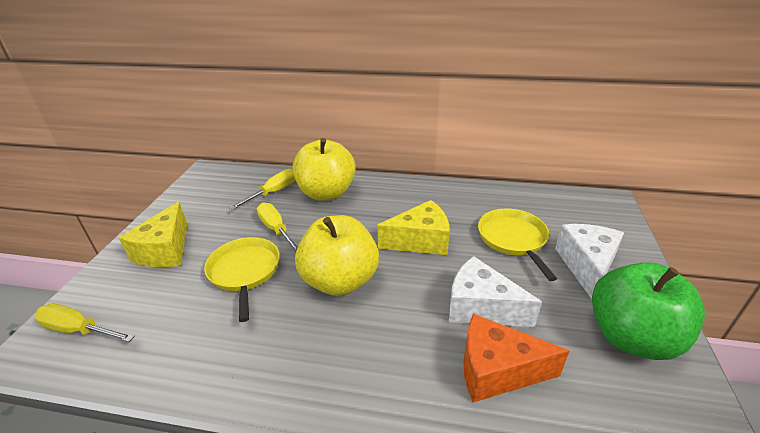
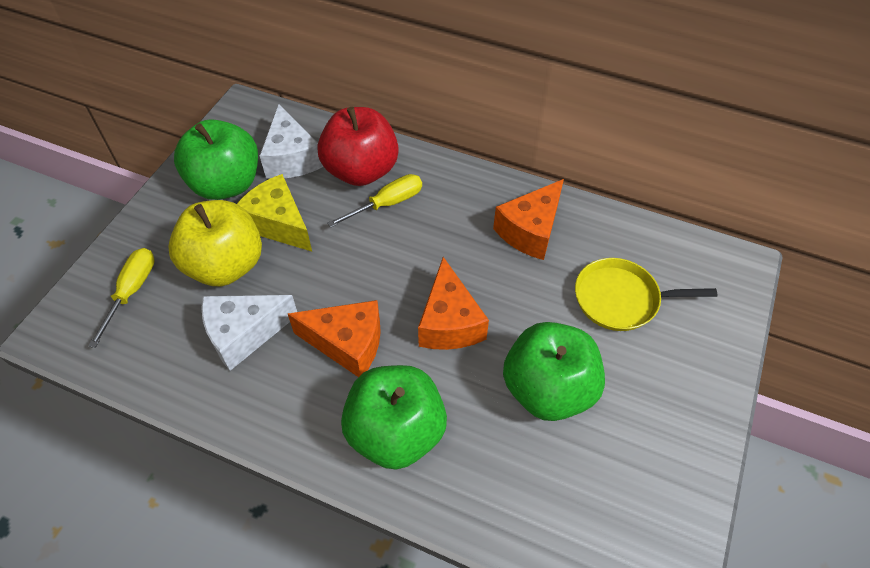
green apple: 1 -> 3
orange cheese: 1 -> 3
red apple: 0 -> 1
yellow apple: 2 -> 1
yellow cheese: 2 -> 1
yellow pan: 2 -> 1
yellow screwdriver: 3 -> 2

